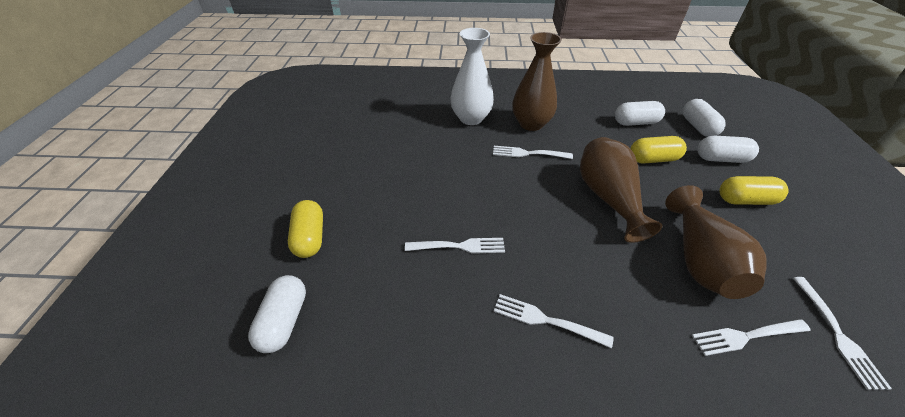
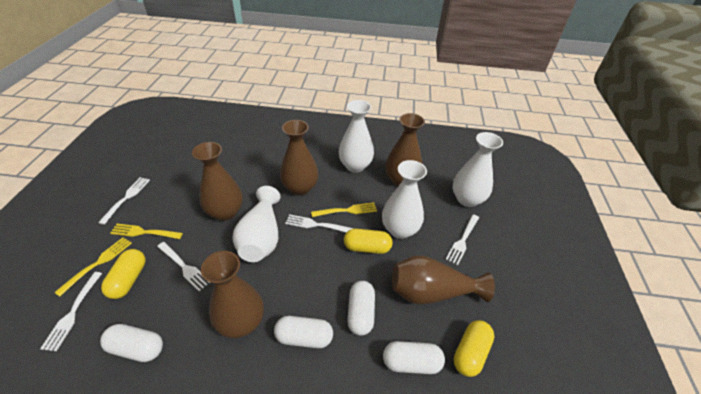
brown vase: 3 -> 5
white vase: 1 -> 4
yellow fork: 0 -> 3

